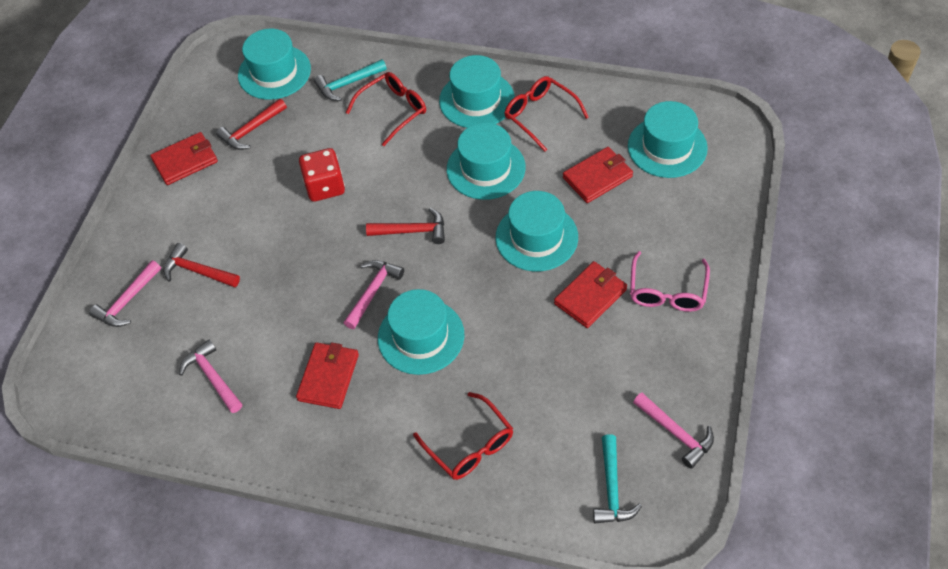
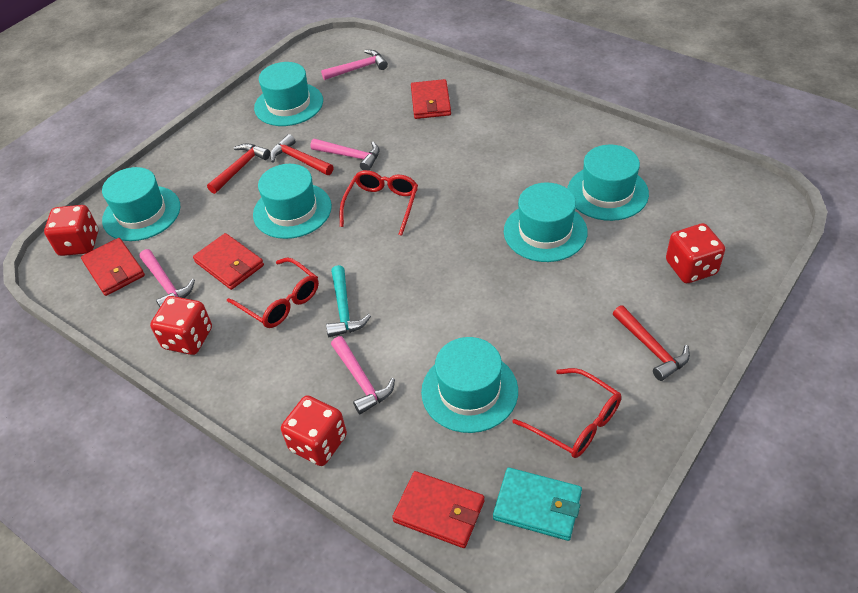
pink glasses: 1 -> 0
red dice: 1 -> 4
turquoise hammer: 2 -> 1
turquoise wallet: 0 -> 1

